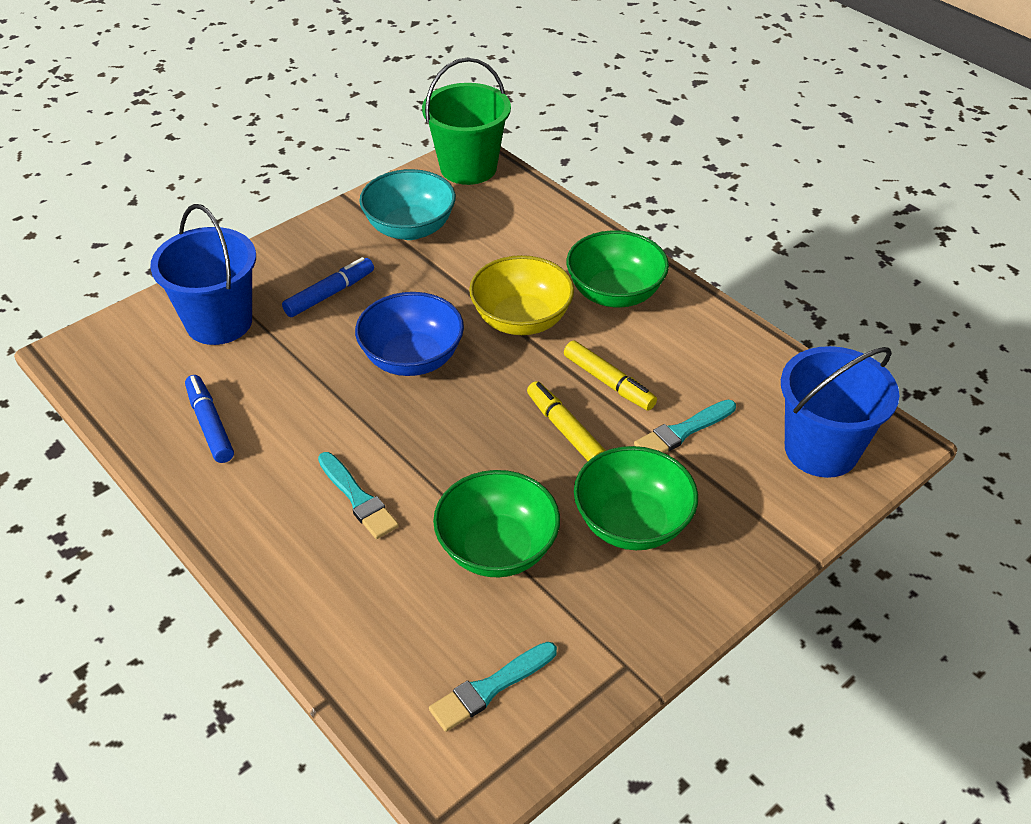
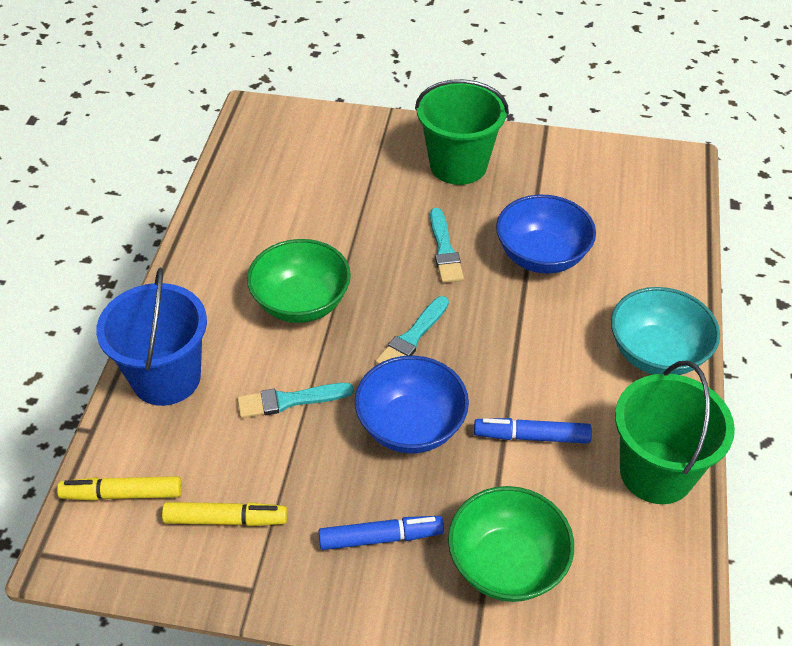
blue bowl: 1 -> 2
blue bucket: 2 -> 1
green bowl: 3 -> 2
green bucket: 1 -> 2
yellow bowl: 1 -> 0

